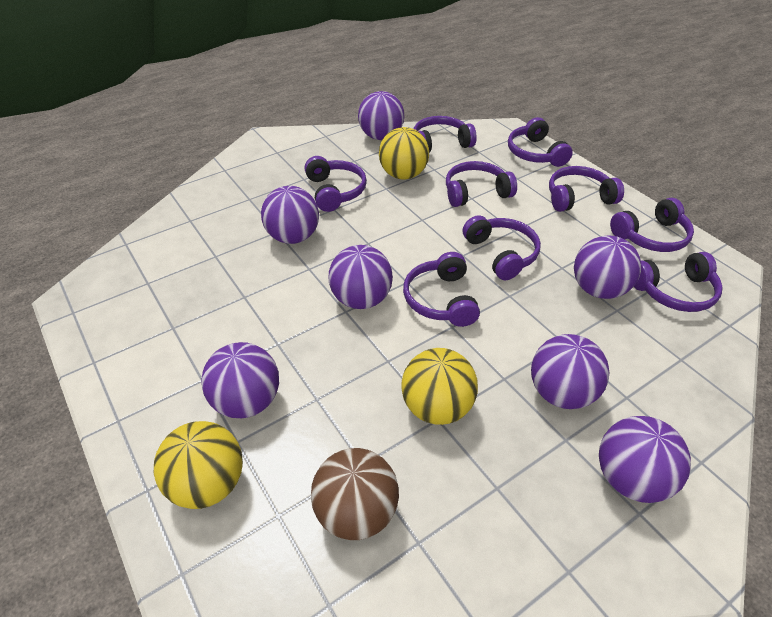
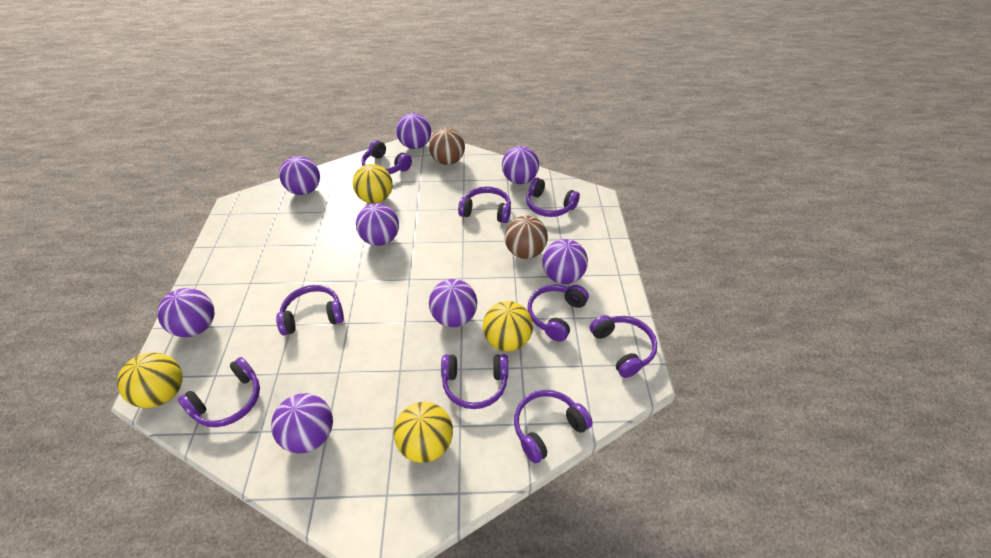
brown ball: 1 -> 2
purple ball: 7 -> 8
yellow ball: 3 -> 4

